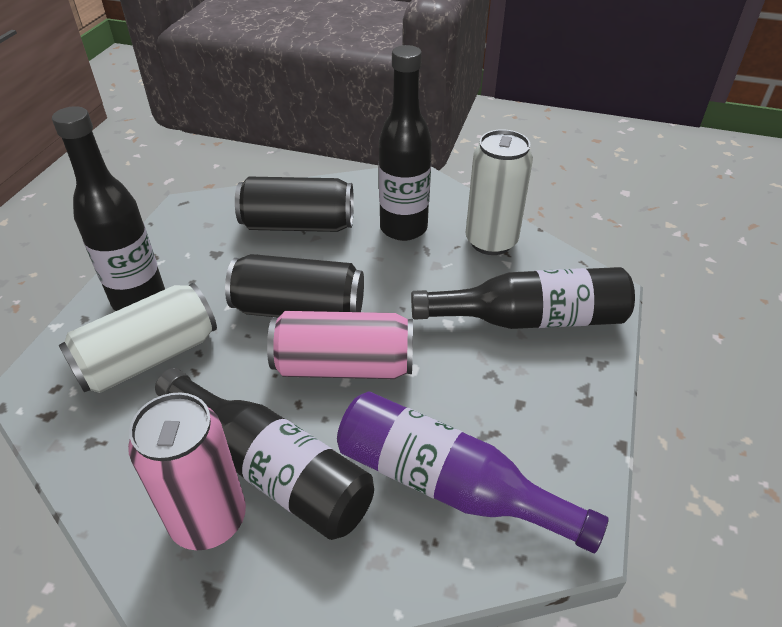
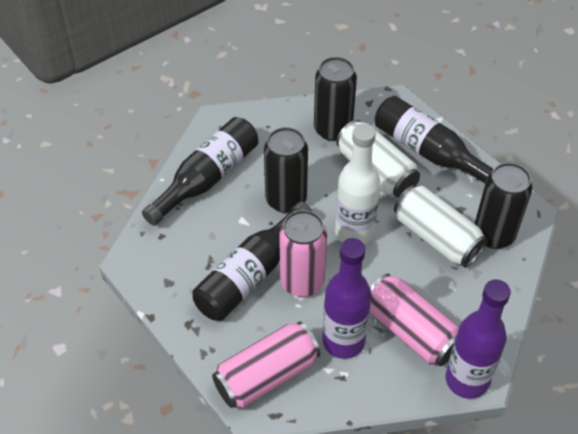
black bottle: 4 -> 3
black can: 2 -> 3
pink can: 2 -> 3
purple bottle: 1 -> 2
white bottle: 0 -> 1

